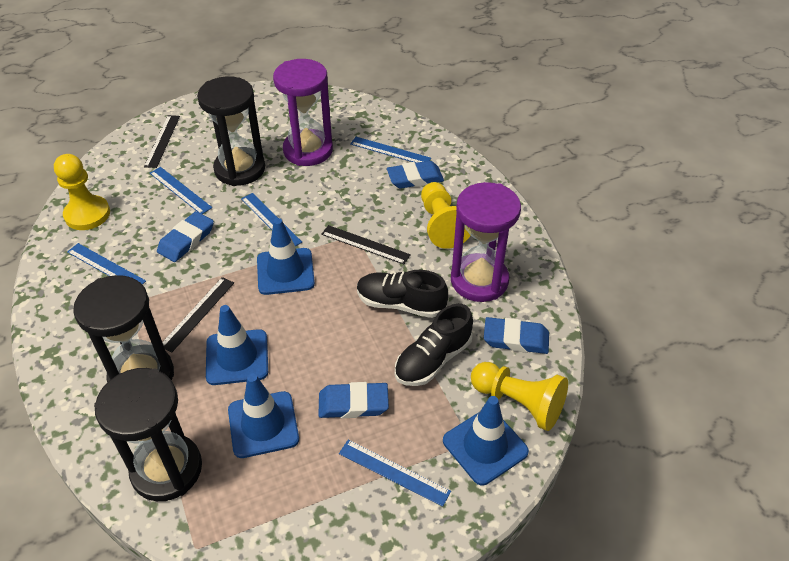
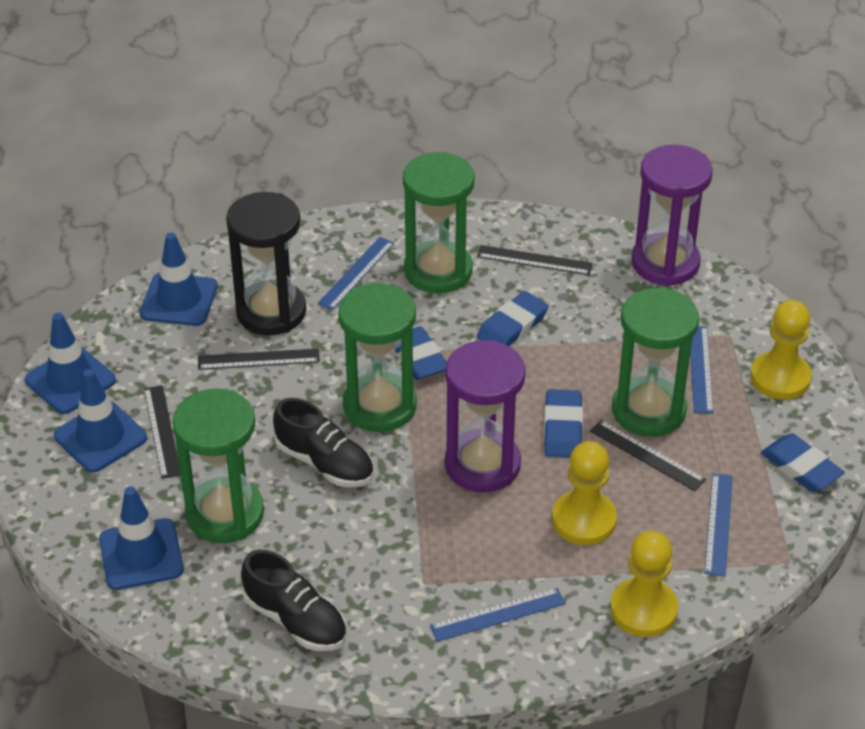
black hourglass: 3 -> 1
black ruler: 3 -> 4
blue ruler: 5 -> 4
green hourglass: 0 -> 4

